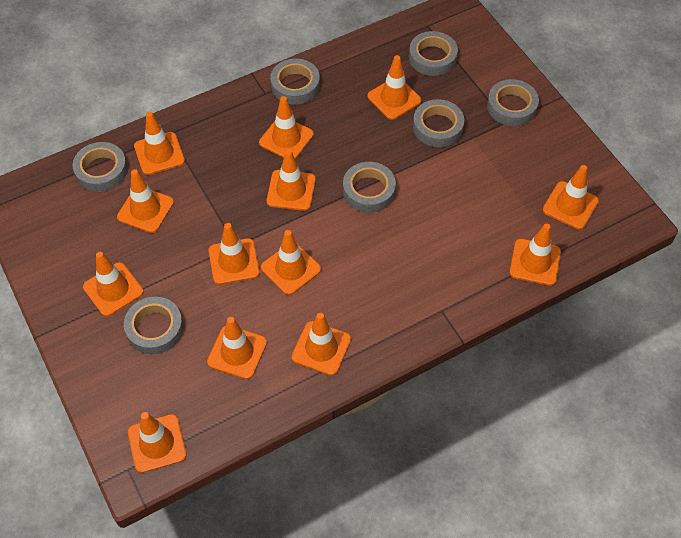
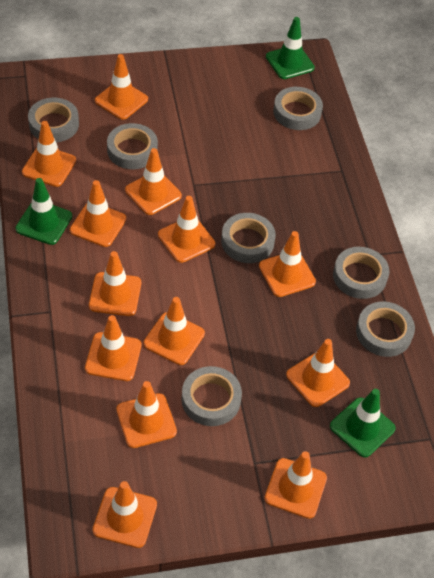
green traffic cone: 0 -> 3

